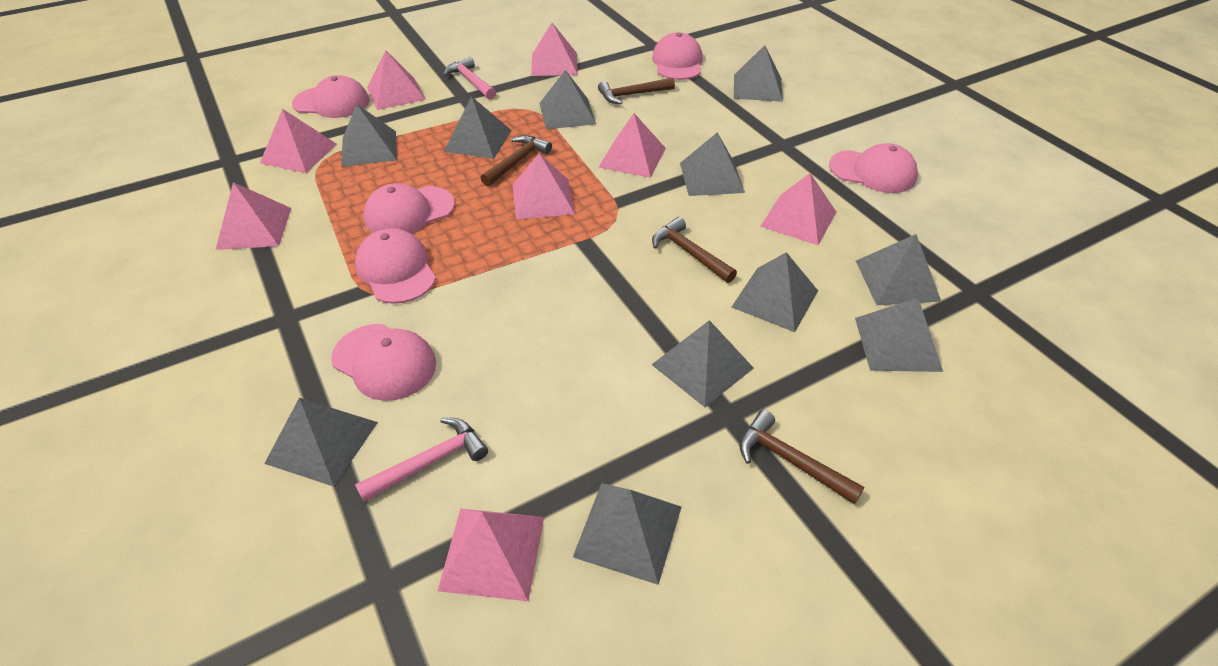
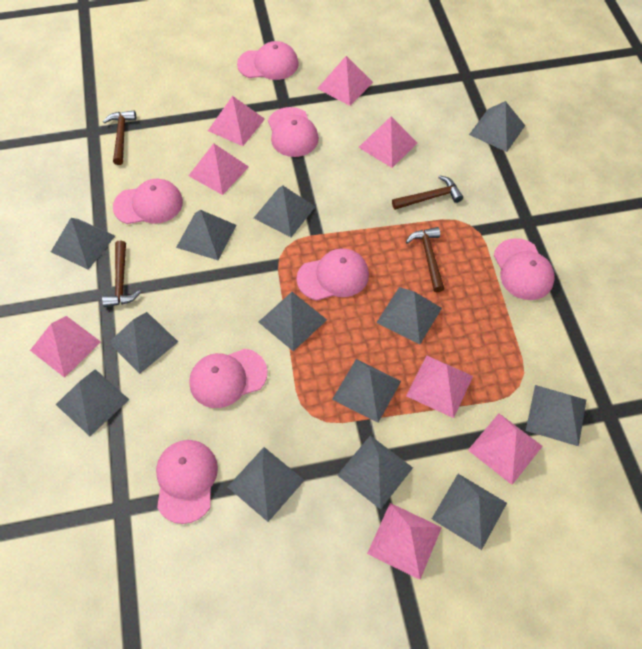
grey pyramid: 11 -> 13
pink cap: 6 -> 7
pink hammer: 2 -> 0

